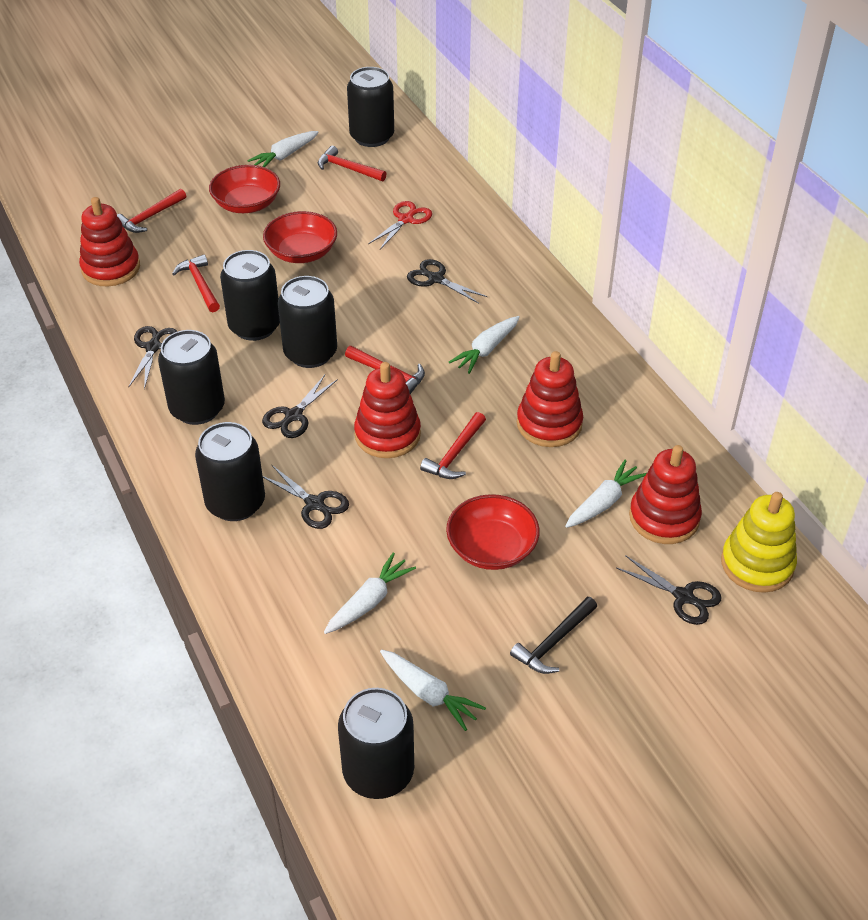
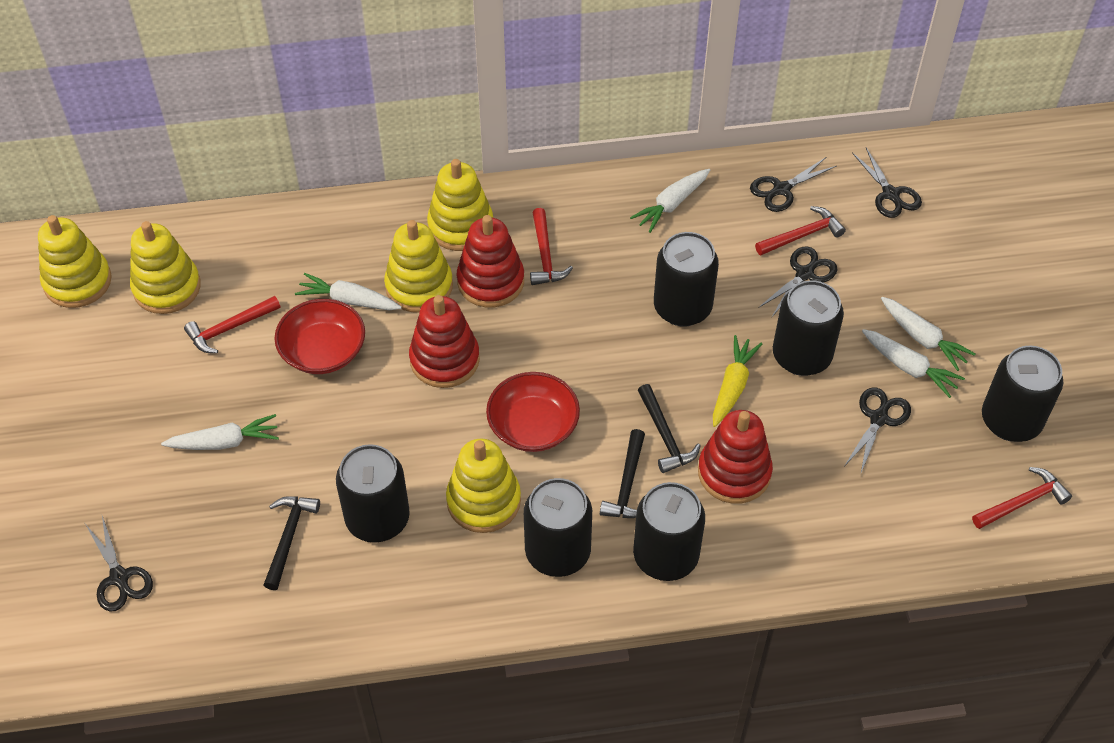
black hammer: 1 -> 3
red bowl: 3 -> 2
red hammer: 5 -> 4
red scissors: 1 -> 0
red stacking toy: 4 -> 3
yellow carrot: 0 -> 1
yellow stacking toy: 1 -> 5

